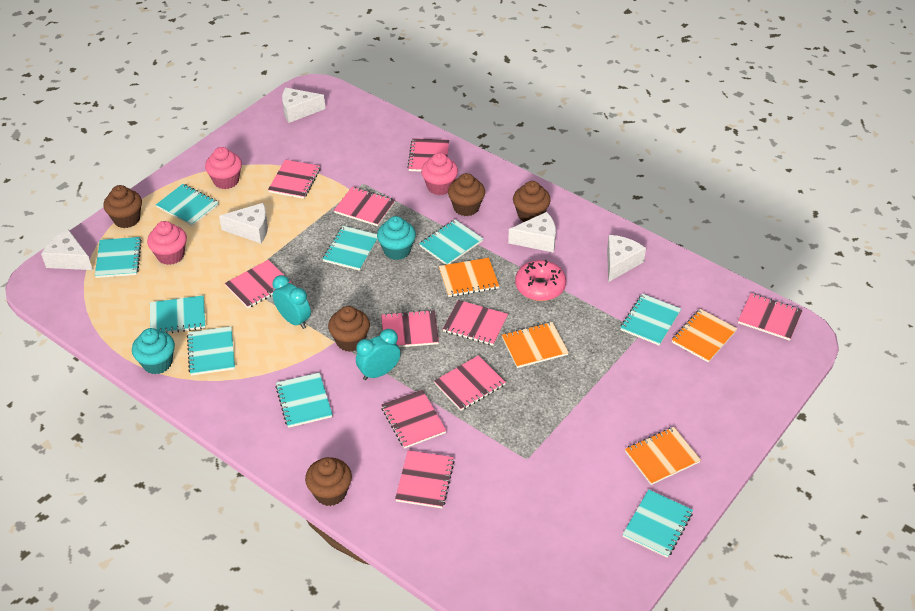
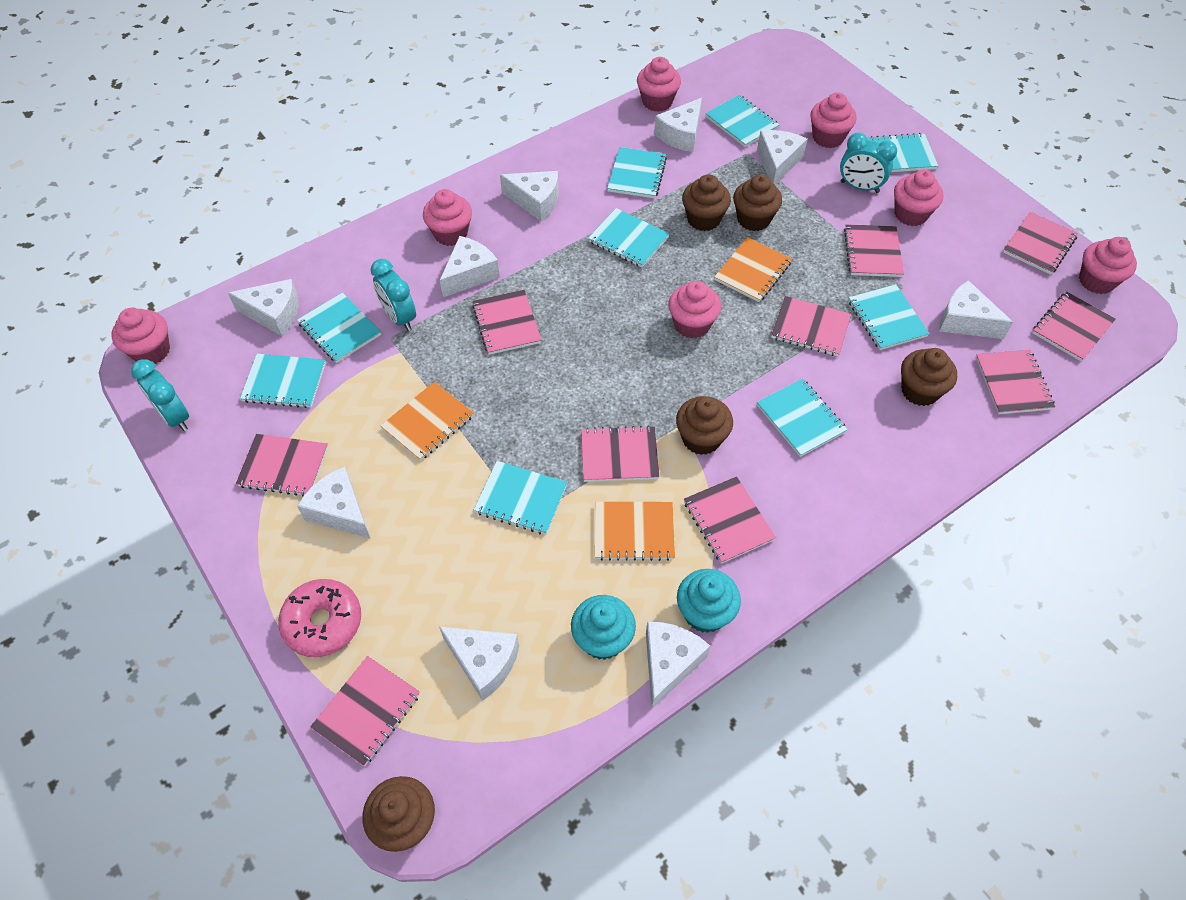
orange notebook: 4 -> 3
pink cupcake: 3 -> 7
turquoise clock: 2 -> 3
white cheese: 5 -> 9

